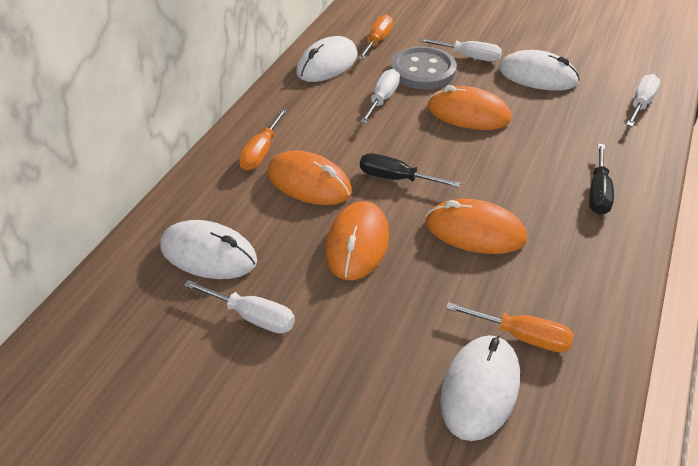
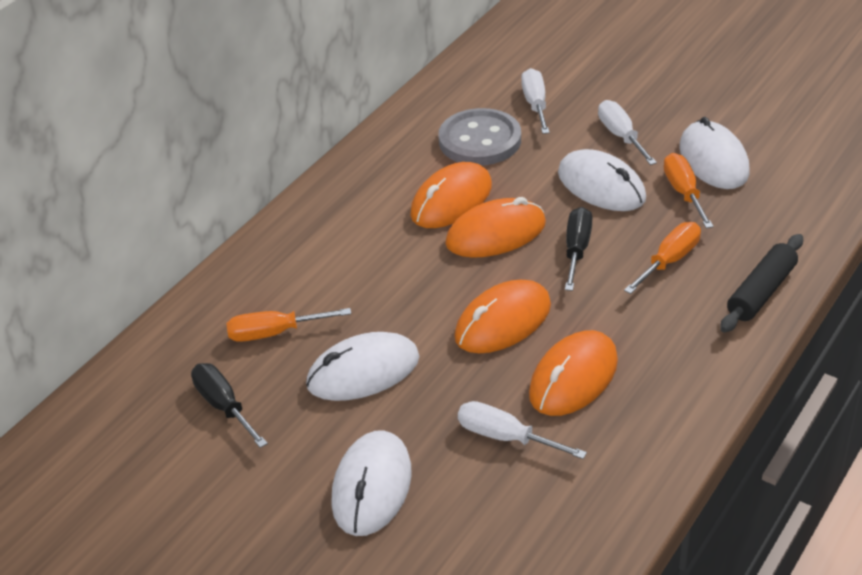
black rolling pin: 0 -> 1
white screwdriver: 4 -> 3

